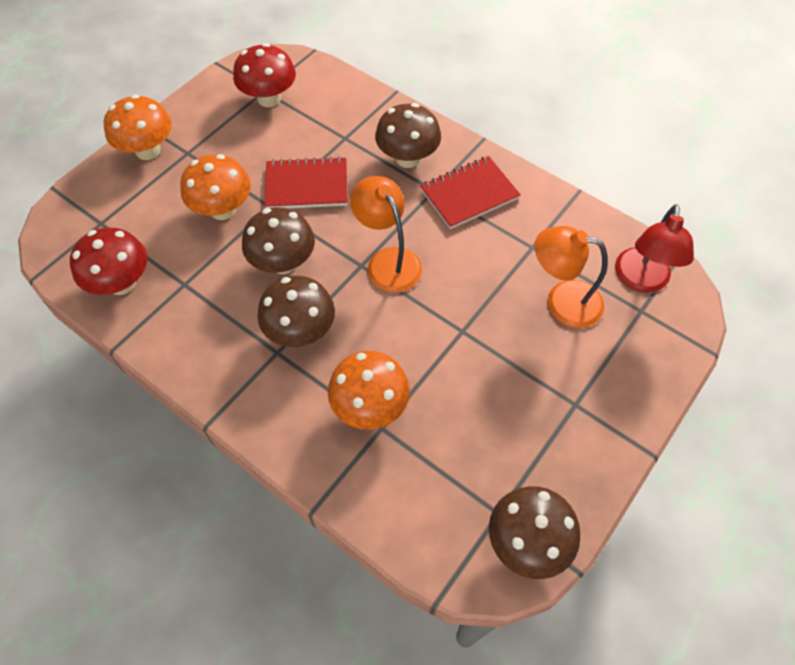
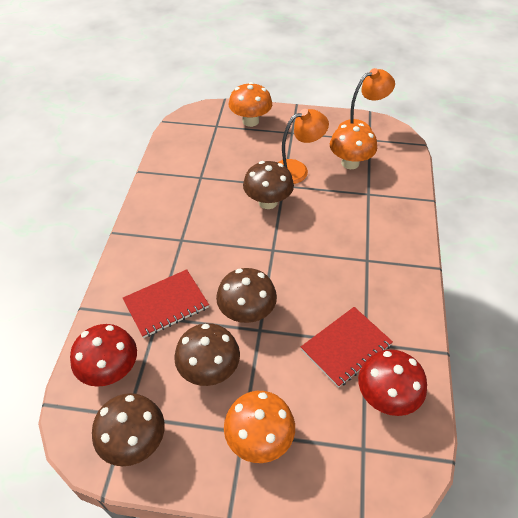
red lamp: 1 -> 0

